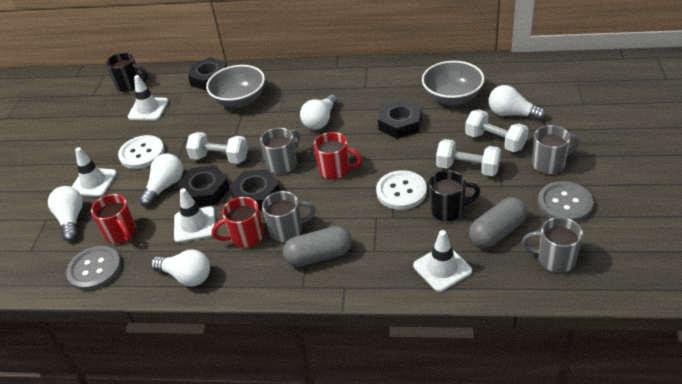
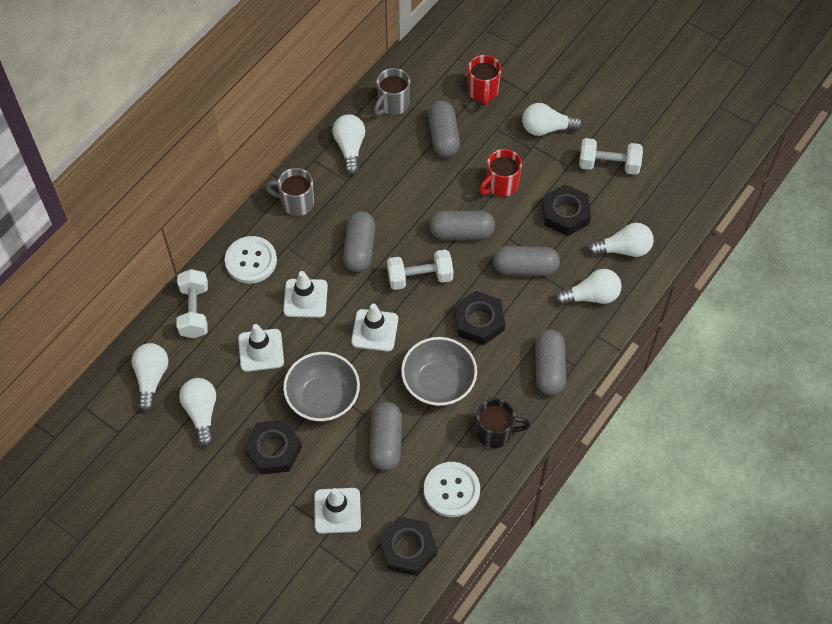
black mug: 2 -> 1
grey button: 2 -> 0
grey capsule: 2 -> 6
grey mug: 4 -> 2
red mug: 3 -> 2
white light bulb: 5 -> 6

